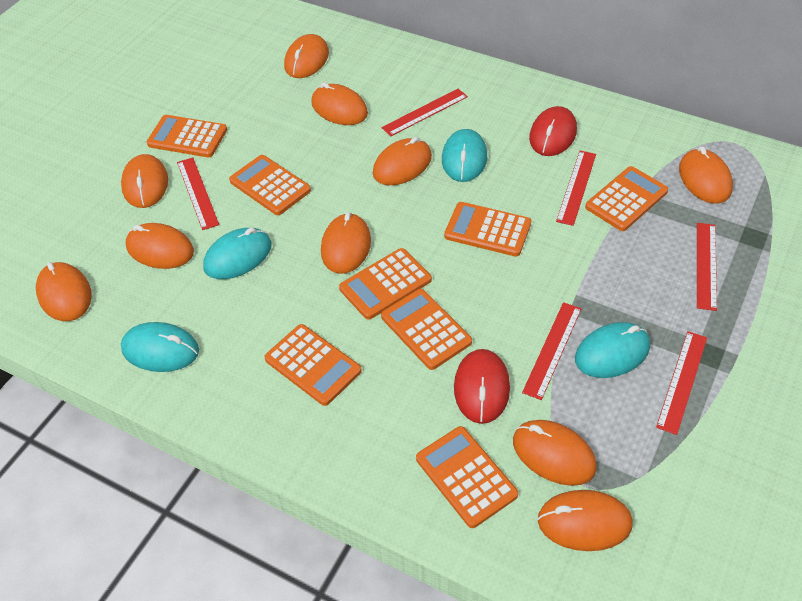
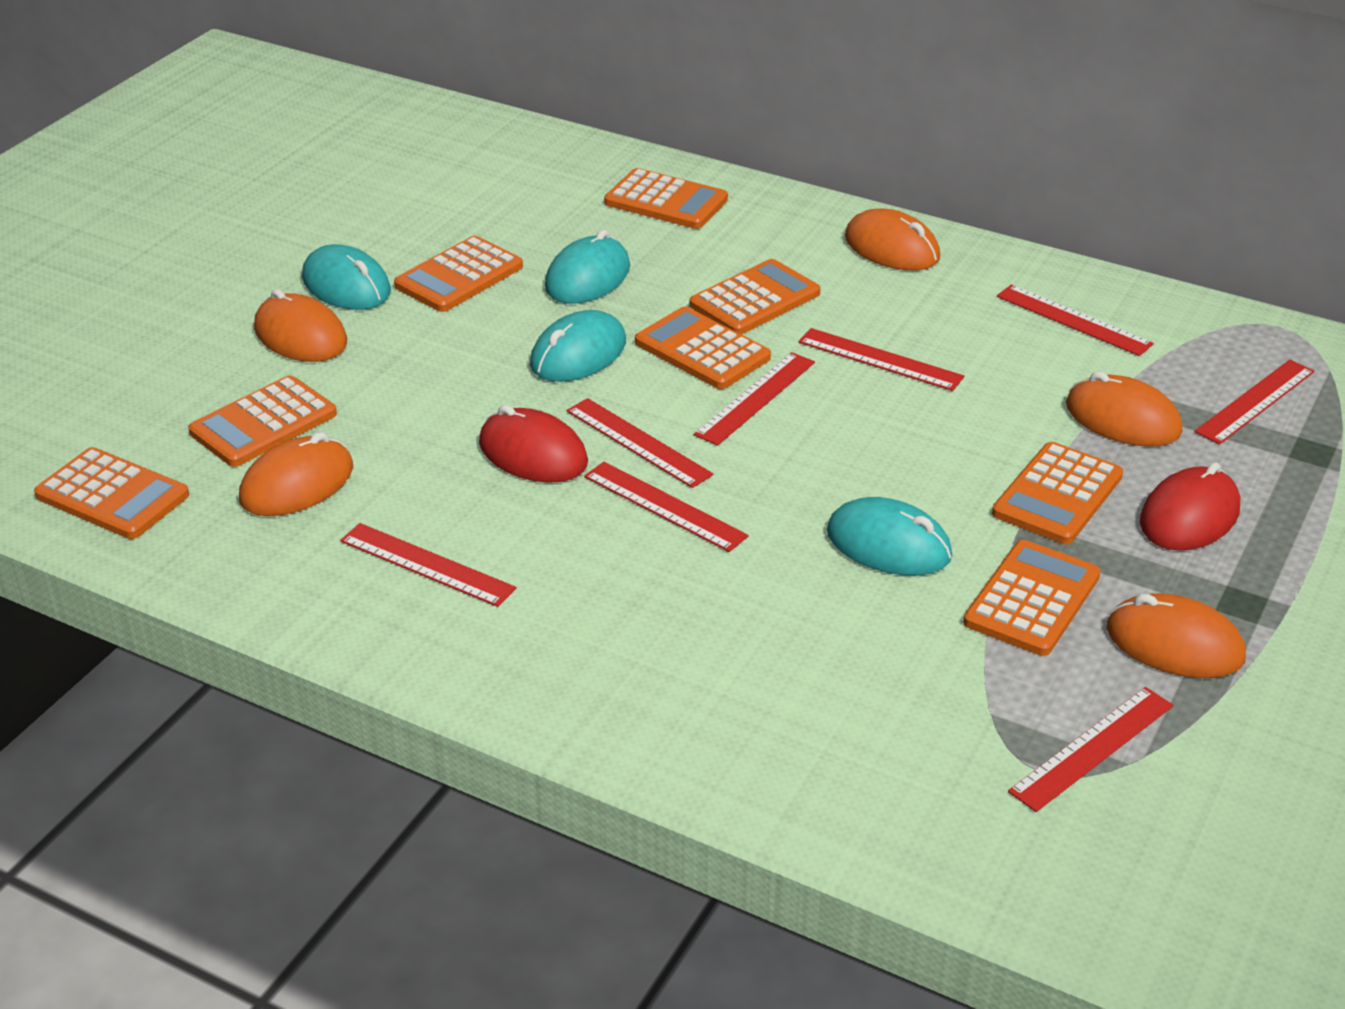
orange mouse: 10 -> 5
red ruler: 6 -> 8

